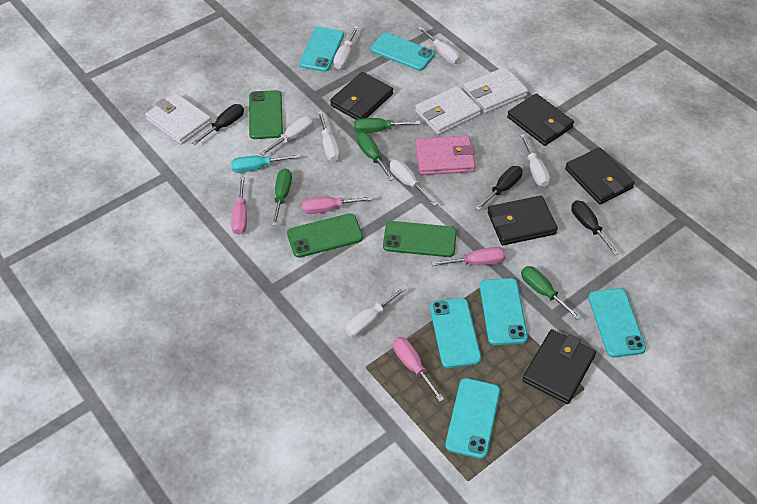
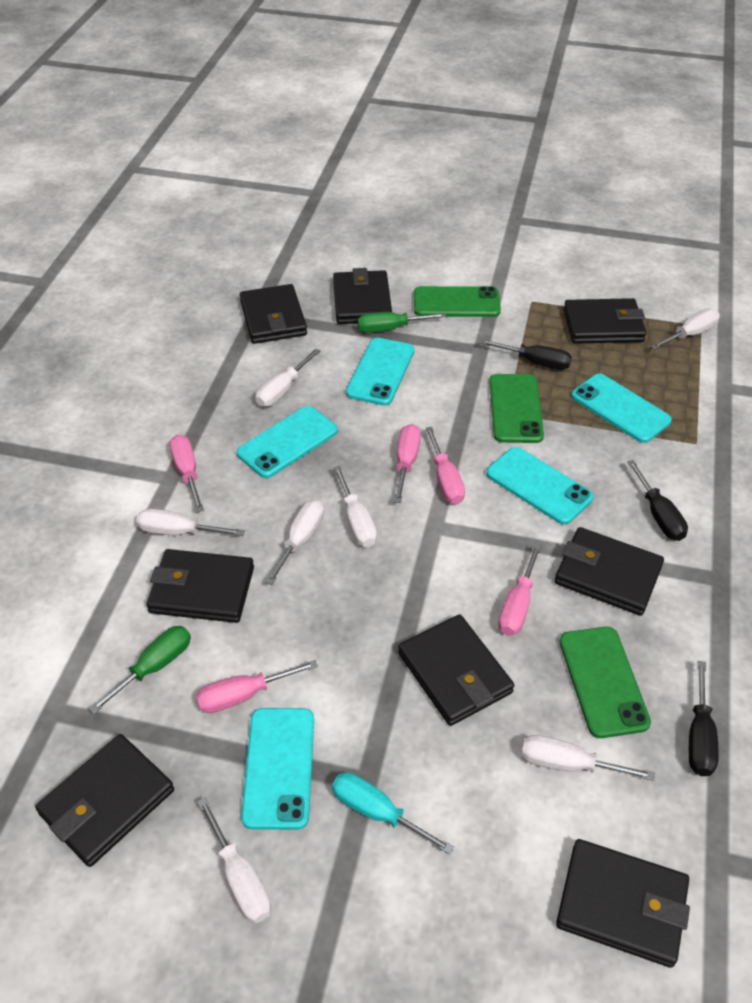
black wallet: 5 -> 8
green screwdriver: 4 -> 2
pink screwdriver: 4 -> 5
pink wallet: 1 -> 0
turquoise phone: 6 -> 5
white wallet: 3 -> 0

